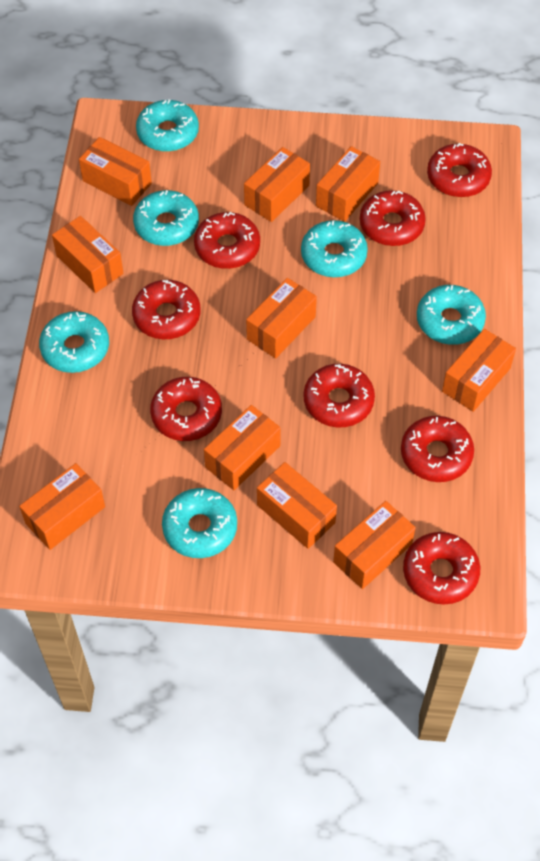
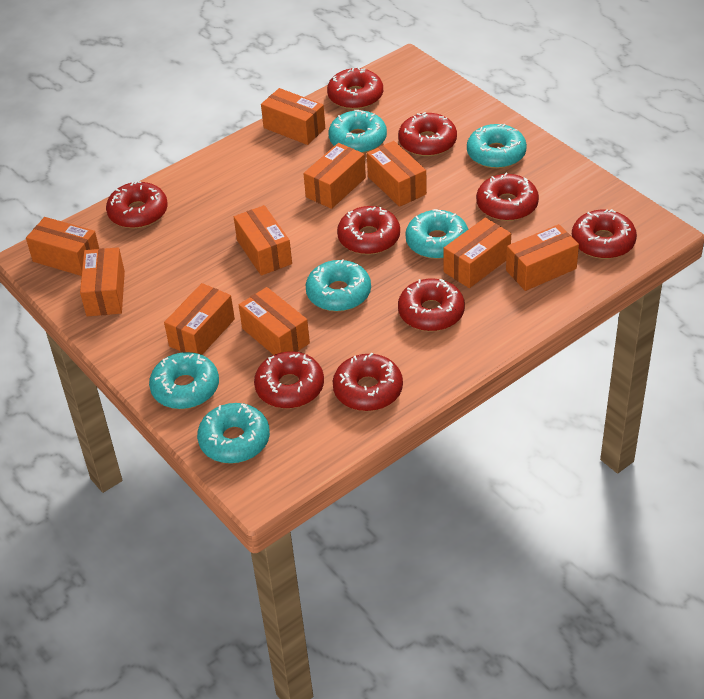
red donut: 8 -> 9

